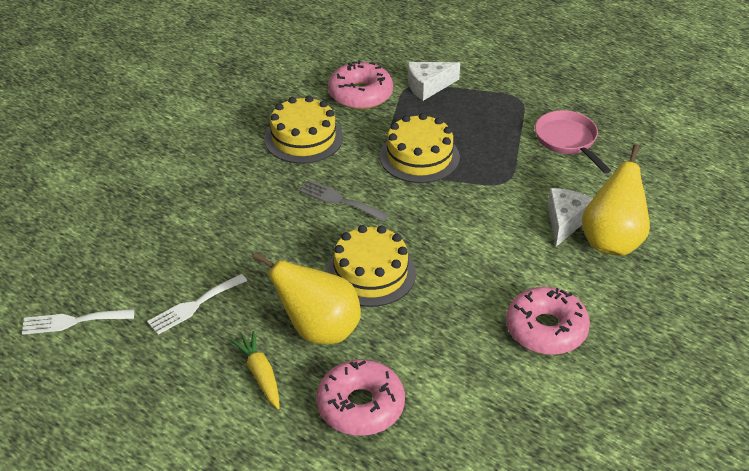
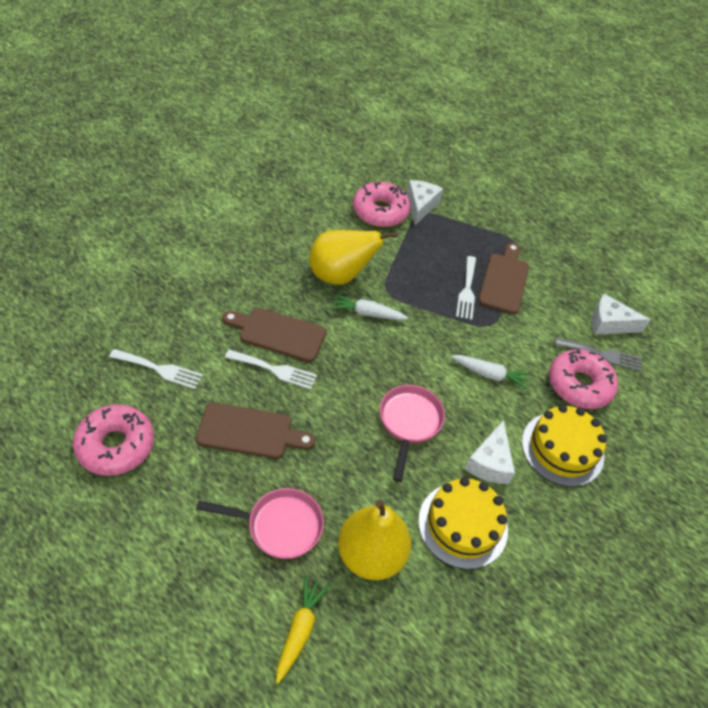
brown cutting board: 0 -> 3
pink pan: 1 -> 2
white carrot: 0 -> 2
white cheese: 2 -> 3
white fork: 2 -> 3
yellow cake: 3 -> 2

